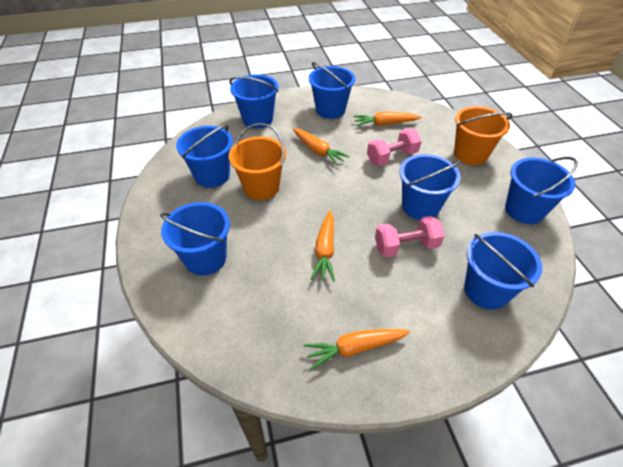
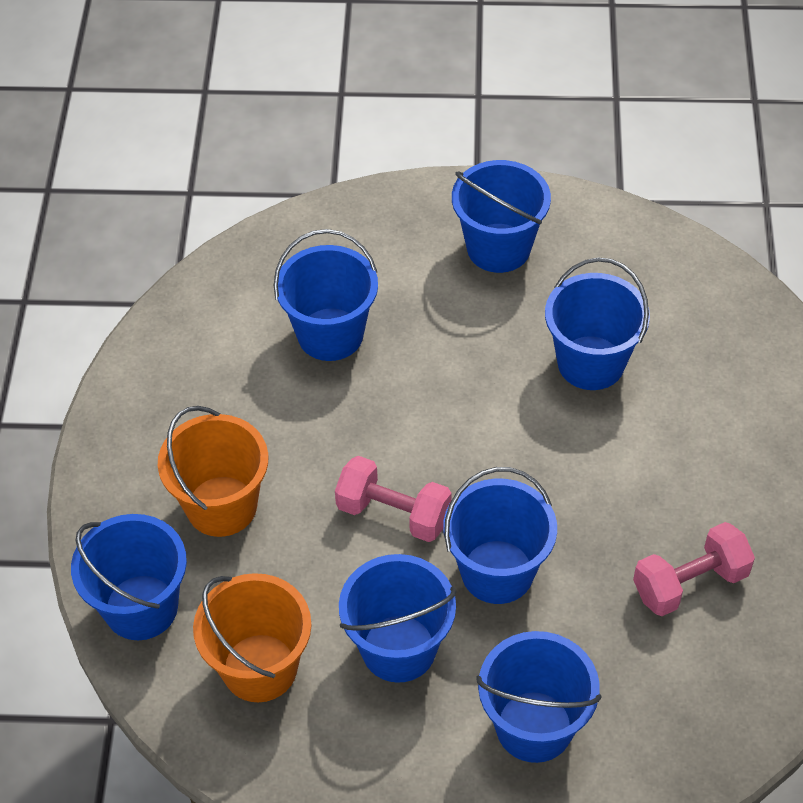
orange carrot: 4 -> 0

